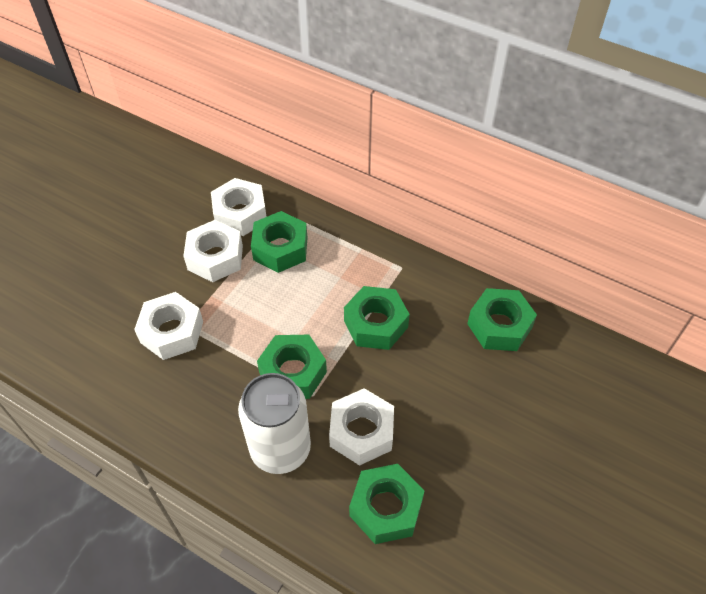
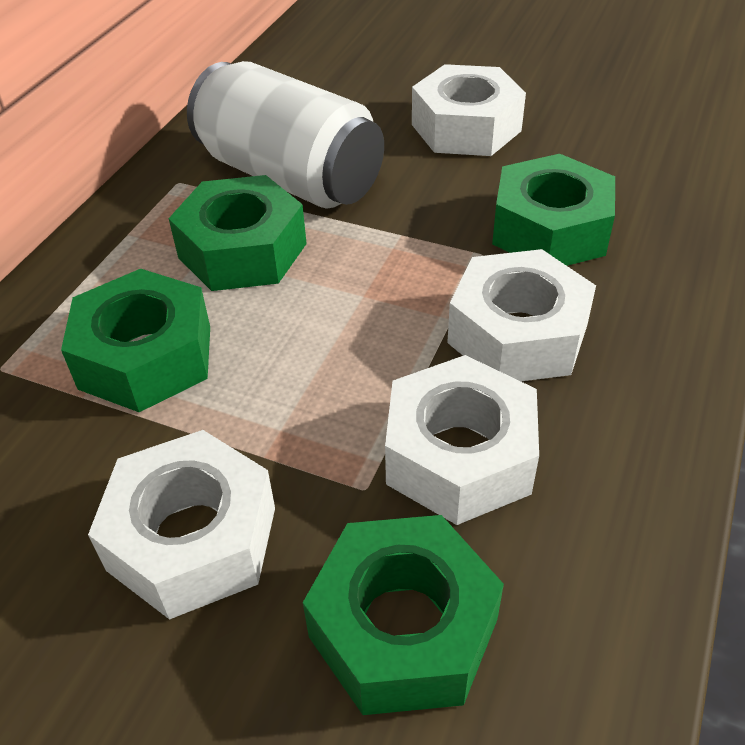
green nut: 5 -> 4

